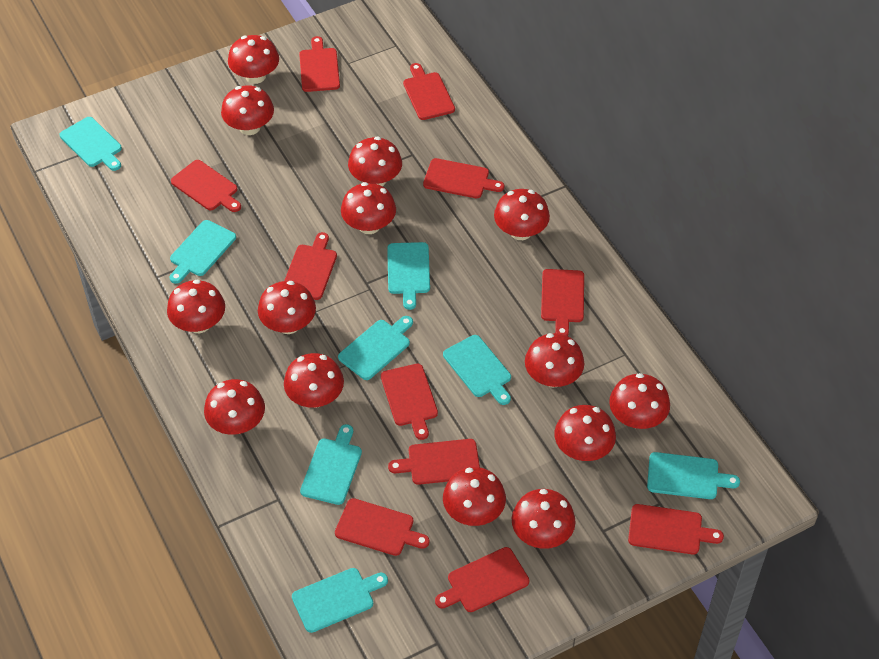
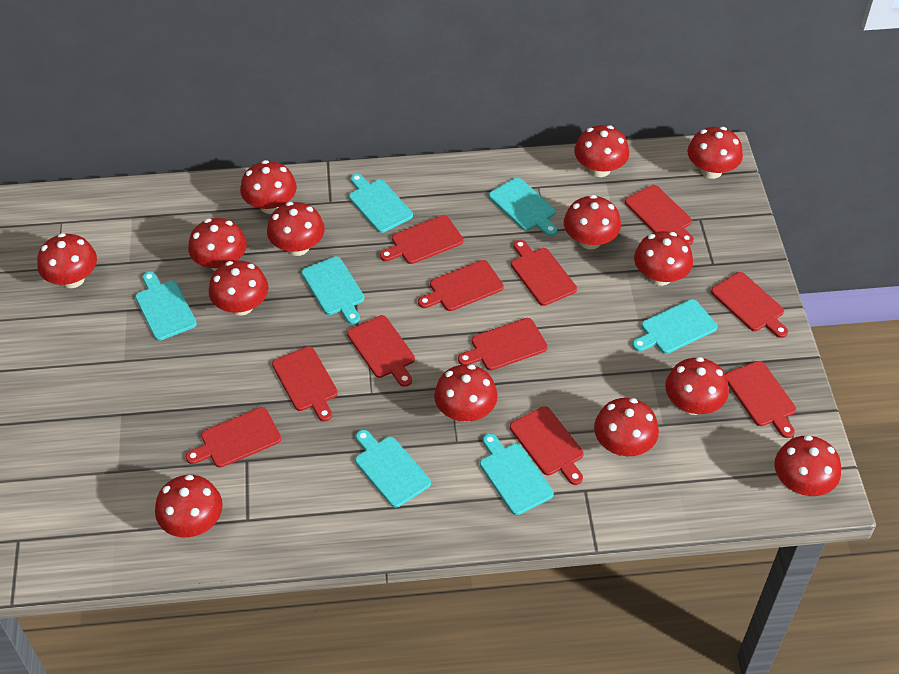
turquoise cutting board: 8 -> 7

